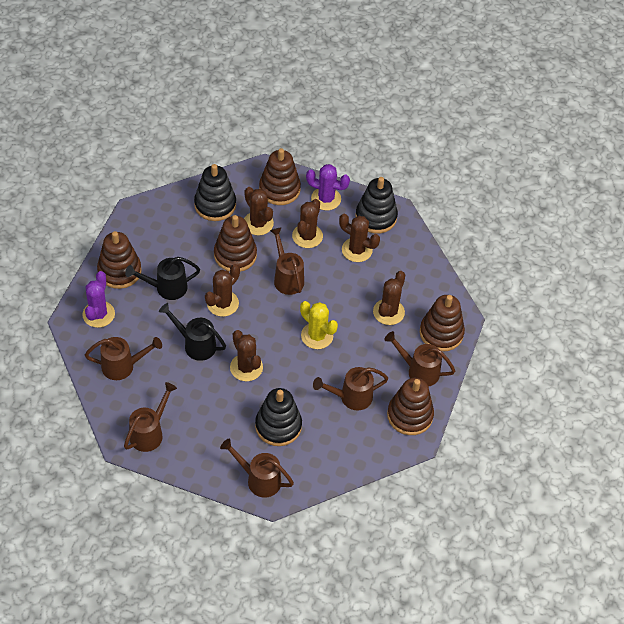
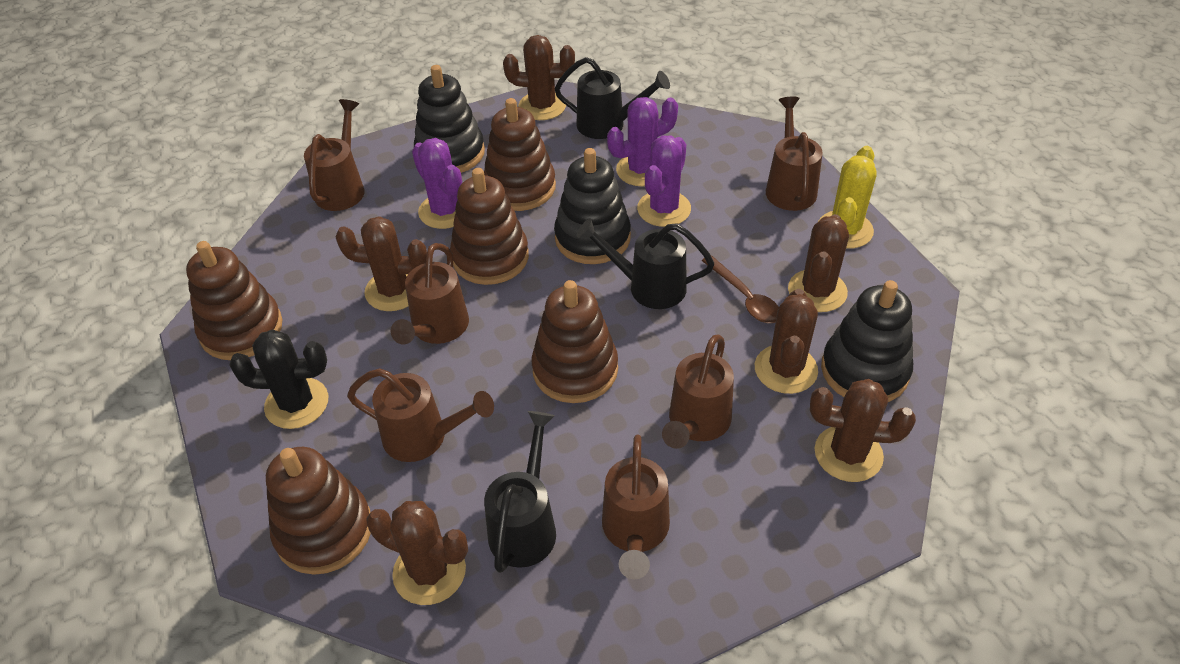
black cactus: 0 -> 1
black watering can: 2 -> 3
brown spoon: 0 -> 1
purple cactus: 2 -> 3

